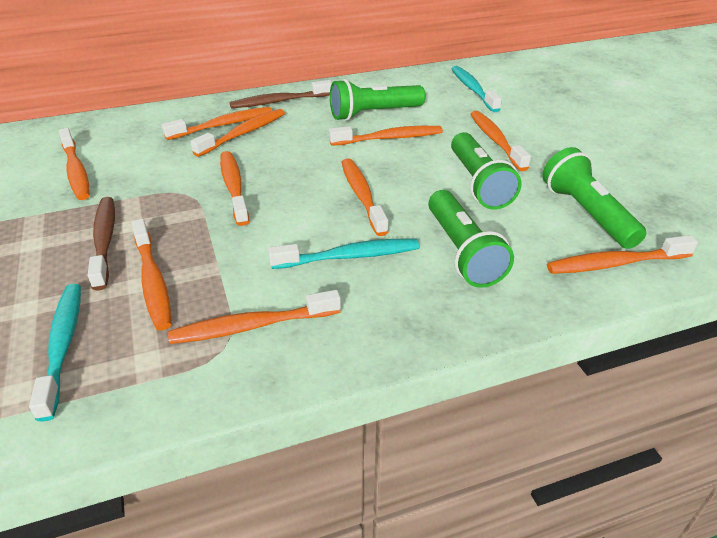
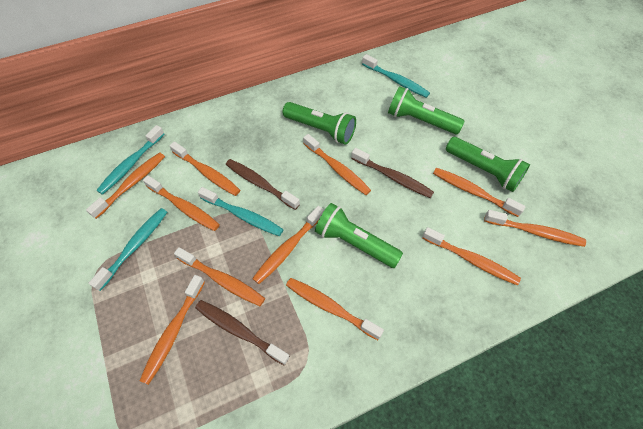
brown toothbrush: 2 -> 3
orange toothbrush: 10 -> 11
turquoise toothbrush: 3 -> 4

